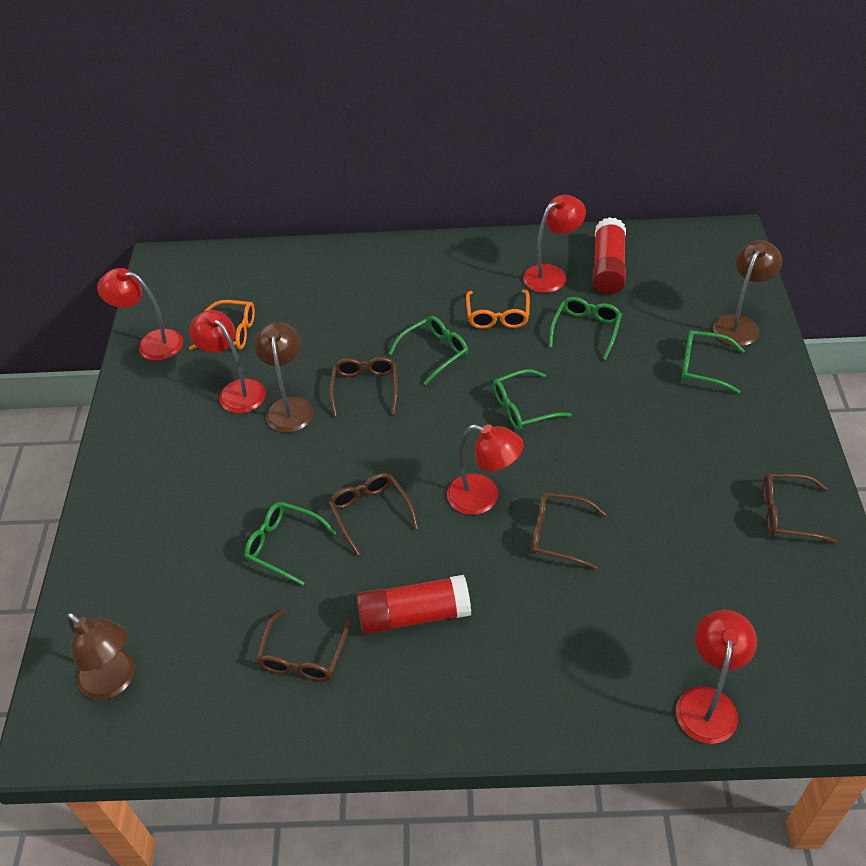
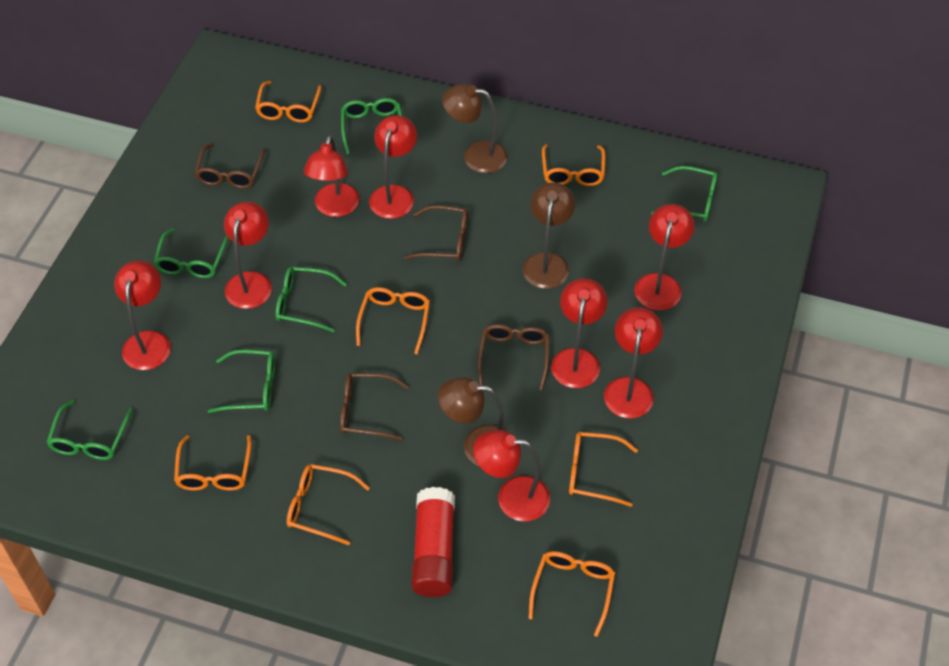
brown glasses: 5 -> 4
green glasses: 5 -> 6
orange glasses: 2 -> 7
red glue stick: 2 -> 1
red lamp: 5 -> 8

